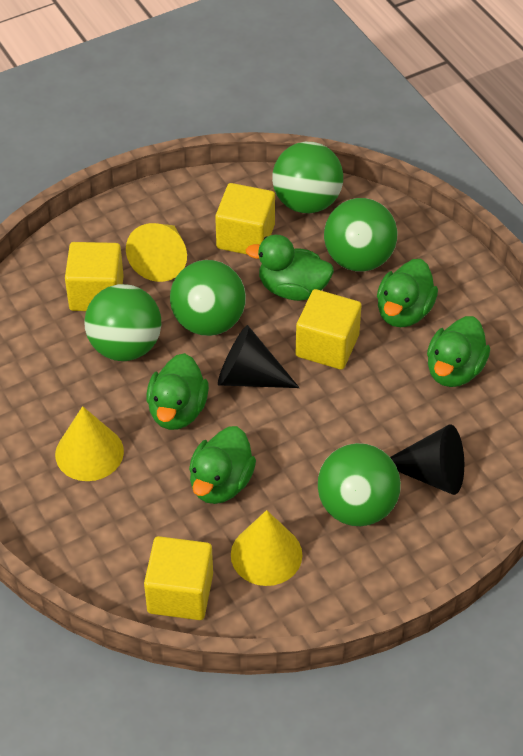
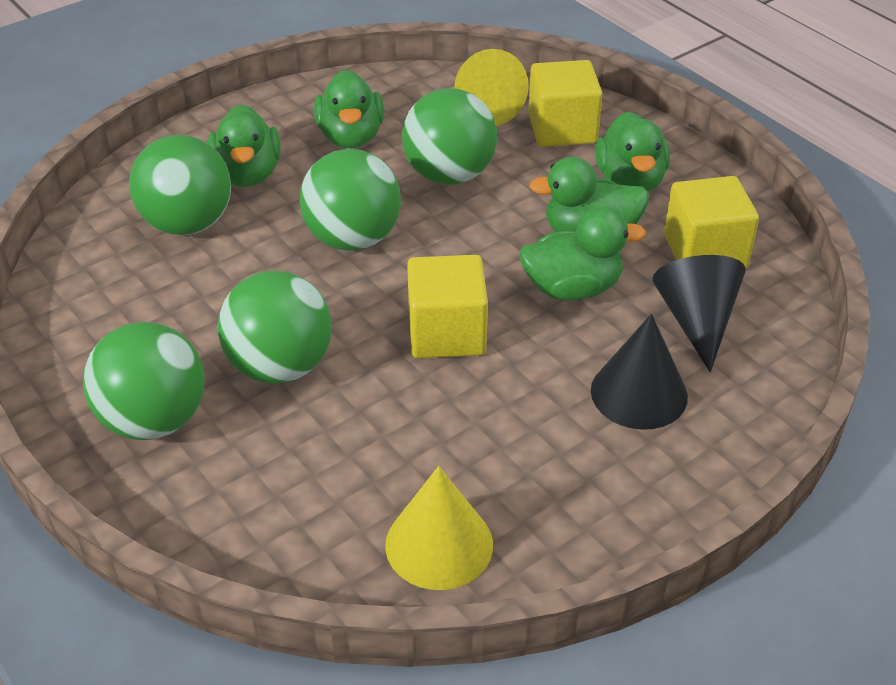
yellow cone: 3 -> 2
yellow cube: 4 -> 3

